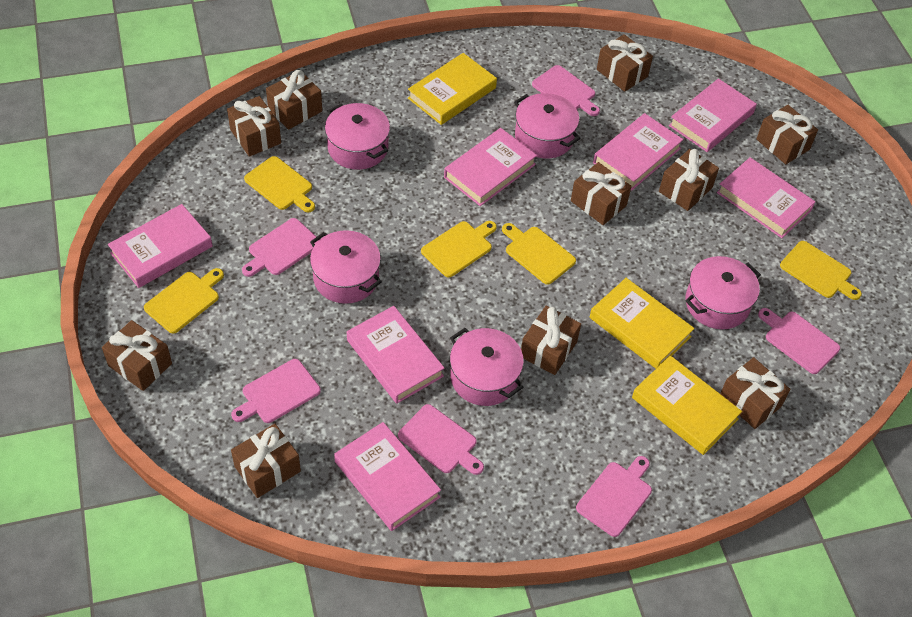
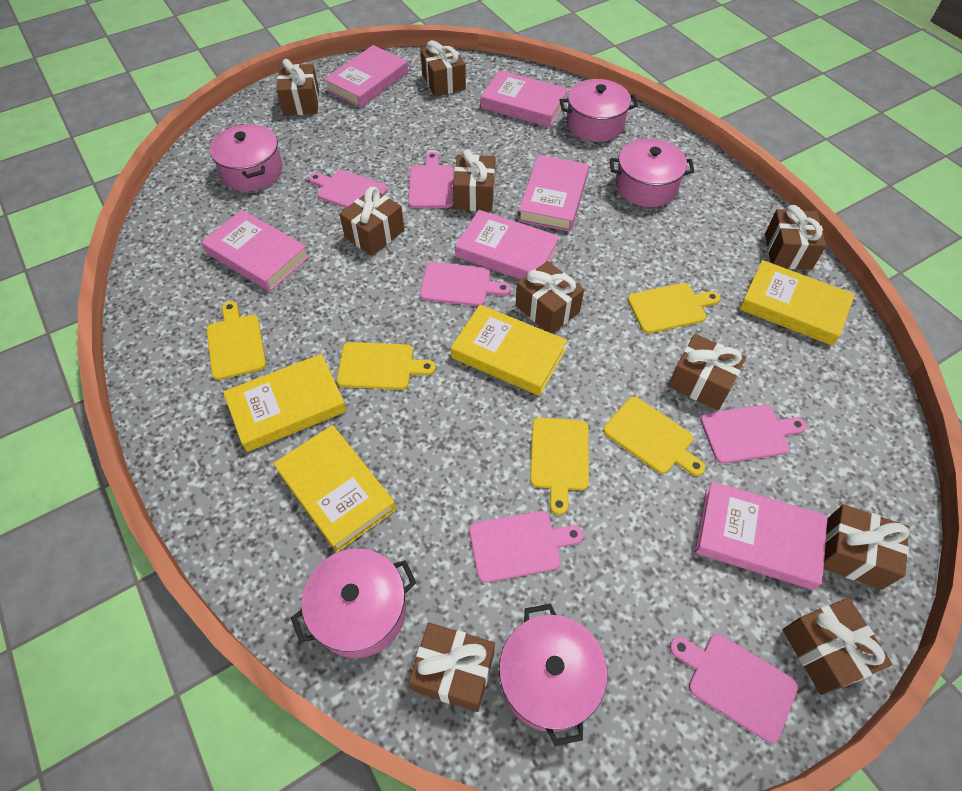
pink book: 7 -> 6
yellow book: 3 -> 4

